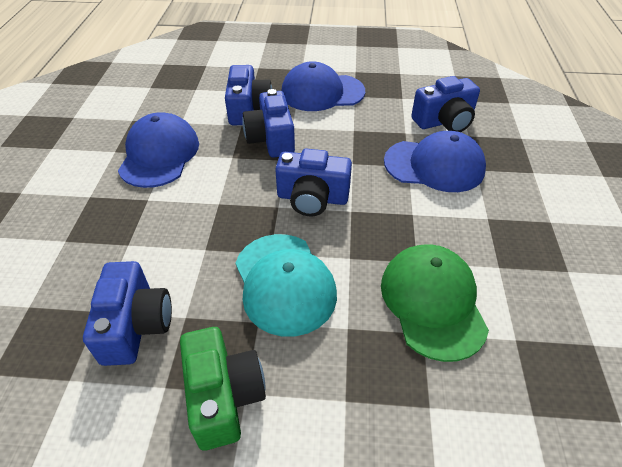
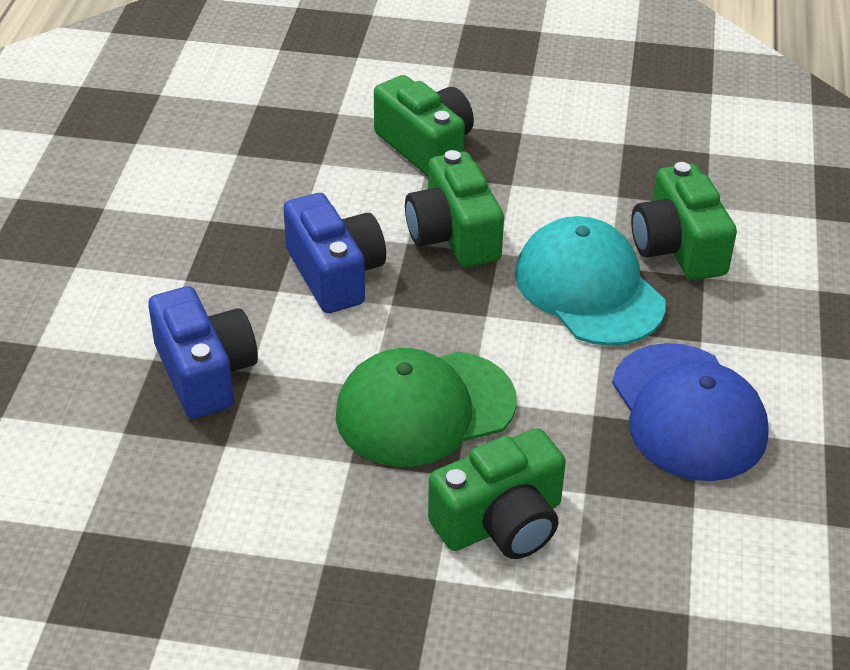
blue camera: 5 -> 2
blue cap: 3 -> 1
green camera: 1 -> 4

